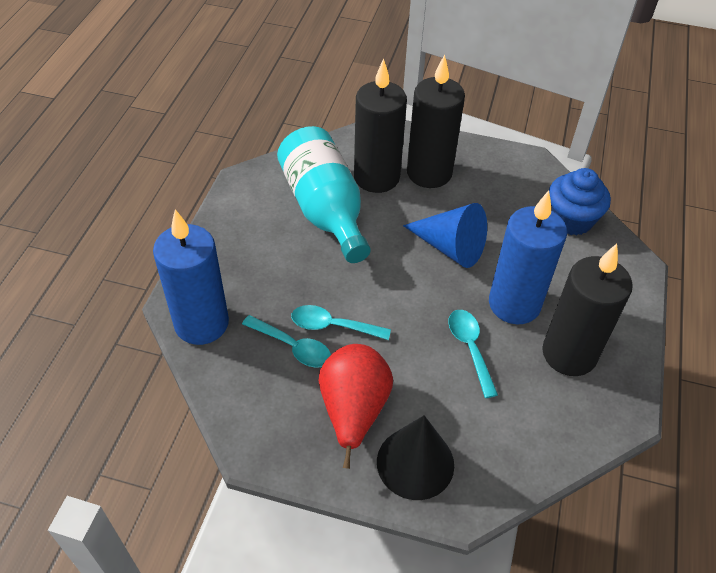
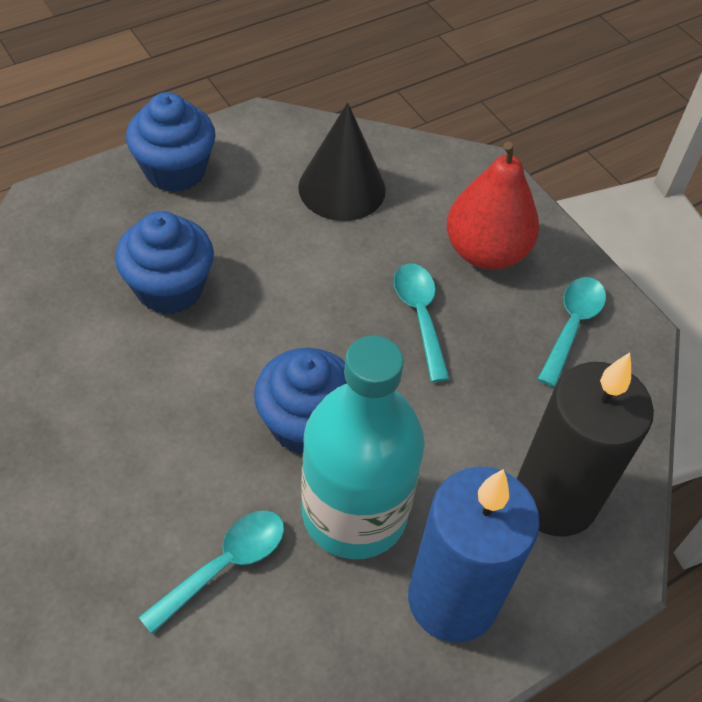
black candle: 3 -> 1
blue candle: 2 -> 1
blue cone: 1 -> 0
blue cupcake: 1 -> 3

